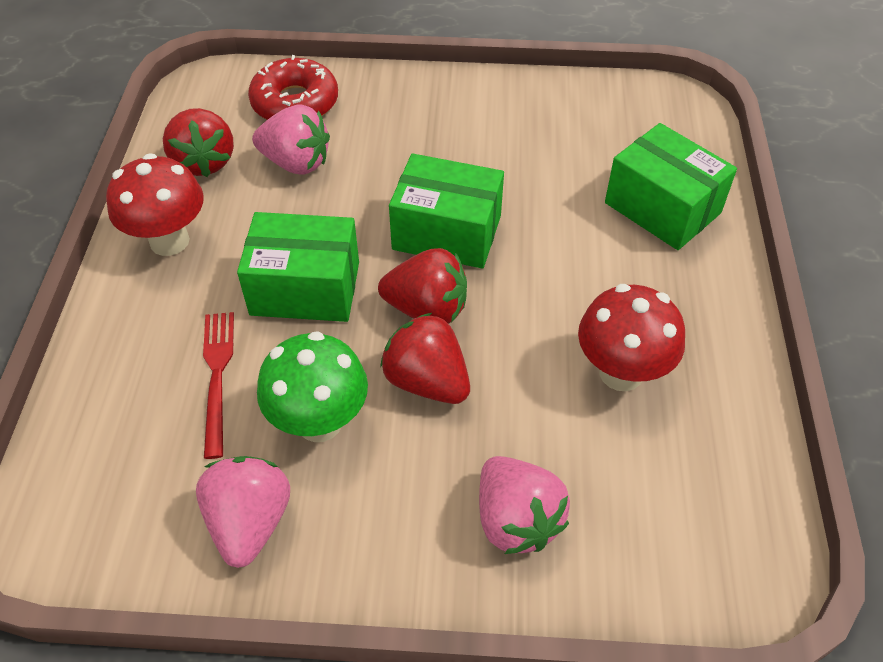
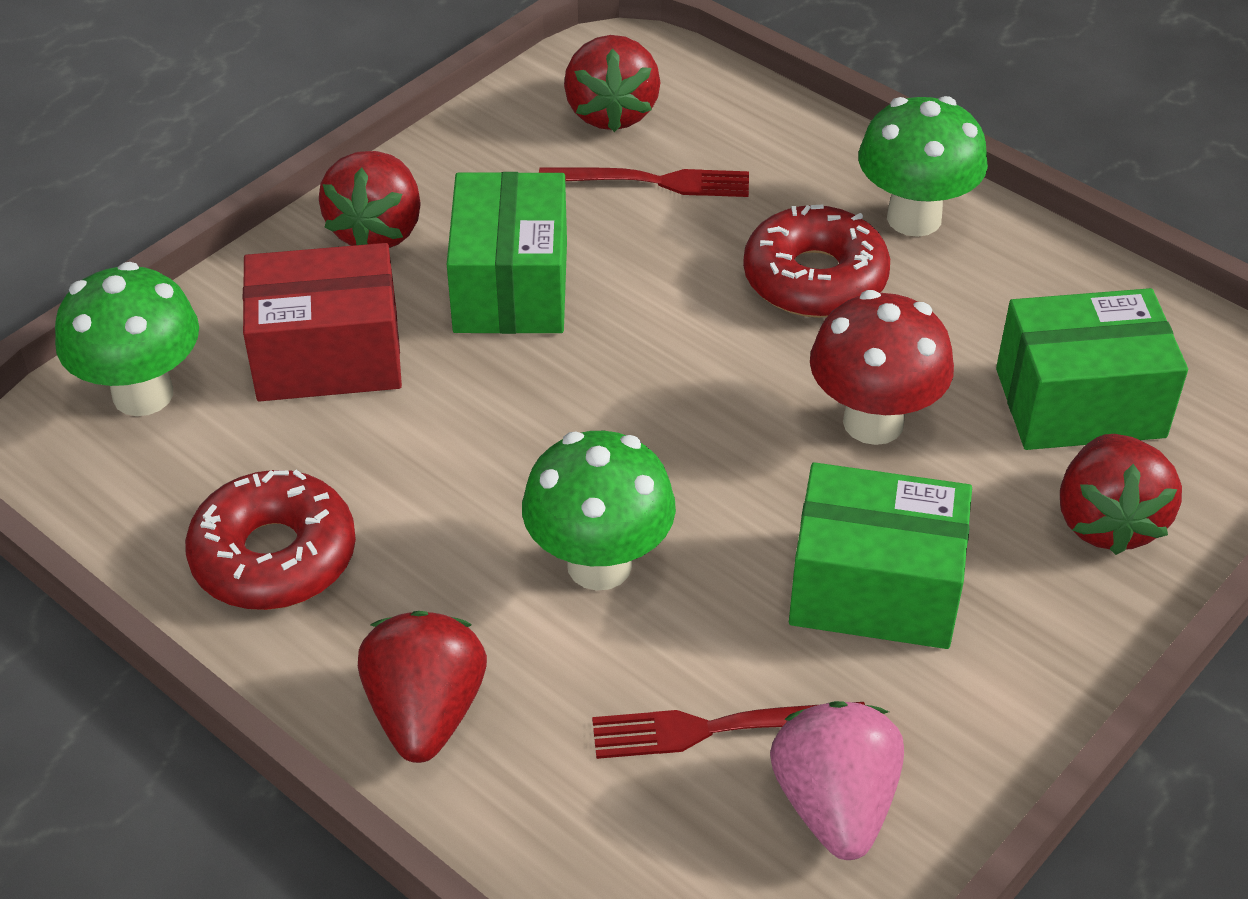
green mushroom: 1 -> 3
pink strawberry: 3 -> 1
red box: 0 -> 1
red donut: 1 -> 2
red fork: 1 -> 2
red mushroom: 2 -> 1
red strawberry: 3 -> 4

